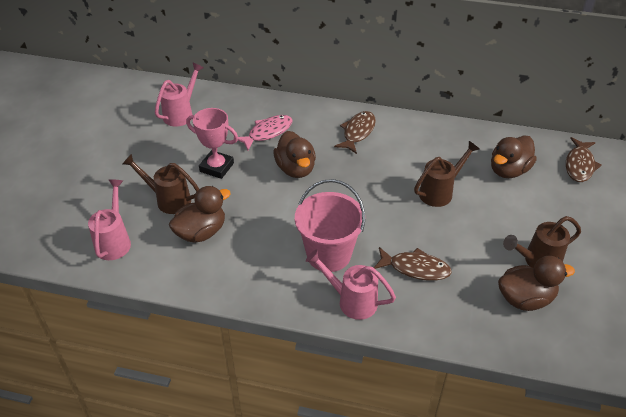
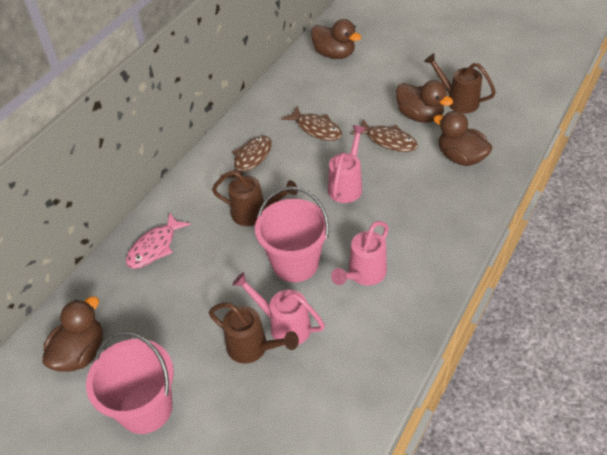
pink bucket: 1 -> 2
pink trophy: 1 -> 0

